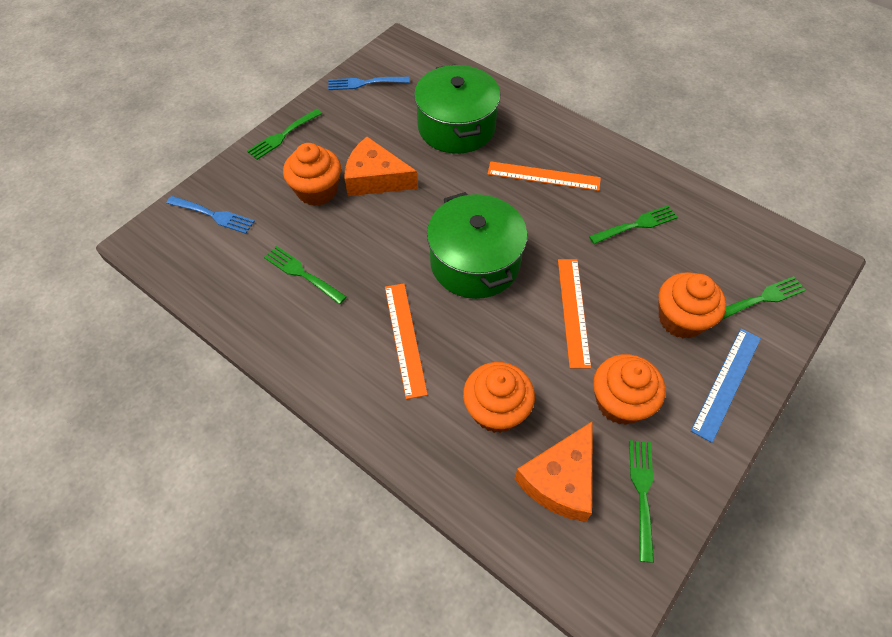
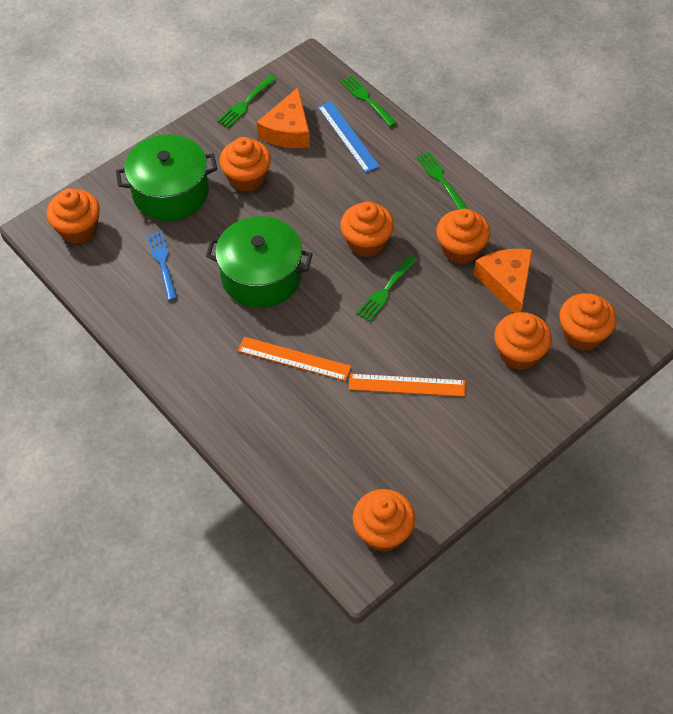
blue fork: 2 -> 1
green fork: 5 -> 4
orange cupcake: 4 -> 7
orange ruler: 3 -> 2

